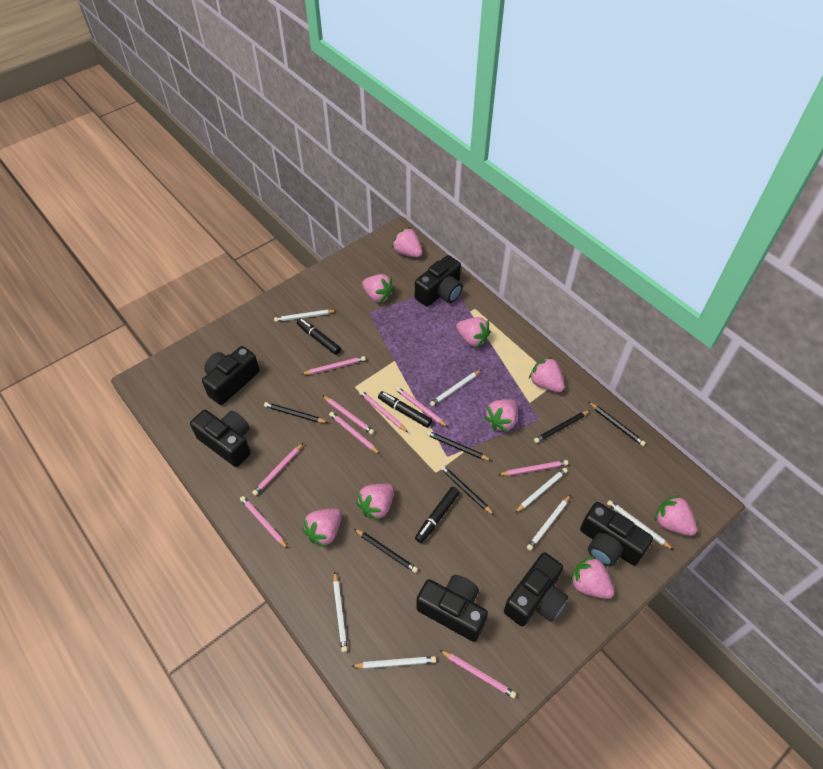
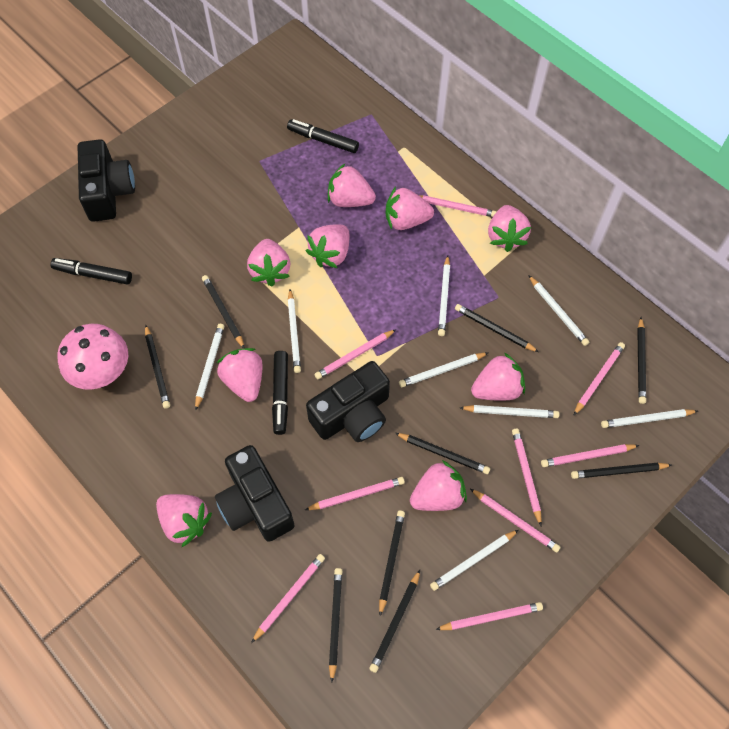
black camera: 6 -> 3
black pencil: 6 -> 9
pink mushroom: 0 -> 1
white pencil: 7 -> 8

